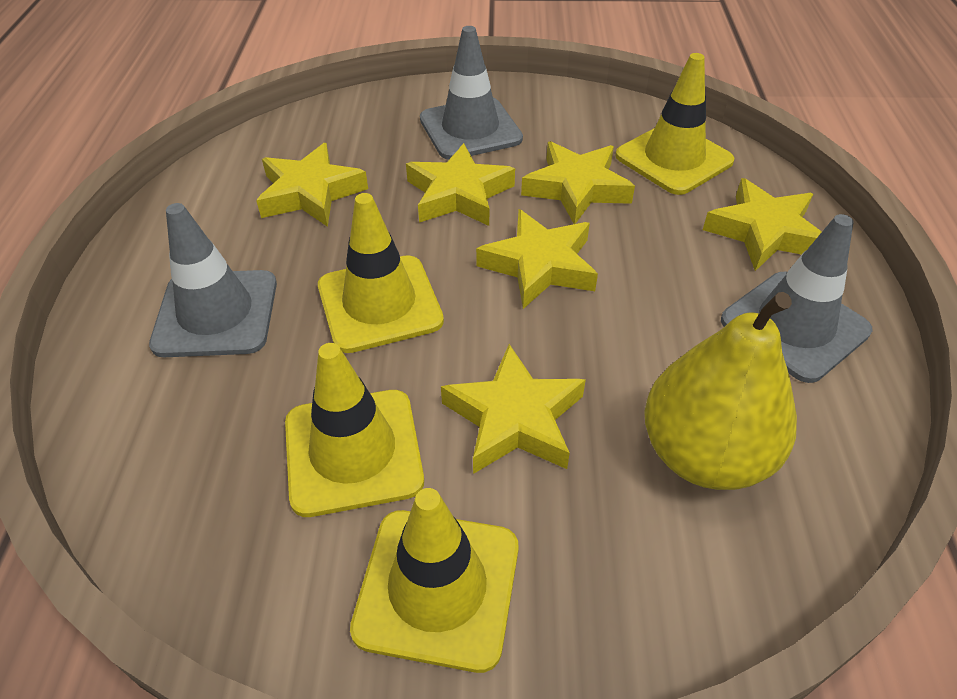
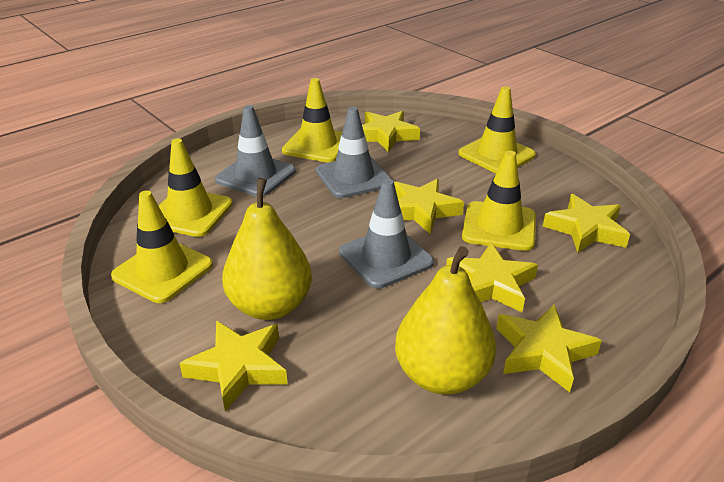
yellow pear: 1 -> 2
yellow traffic cone: 4 -> 5

